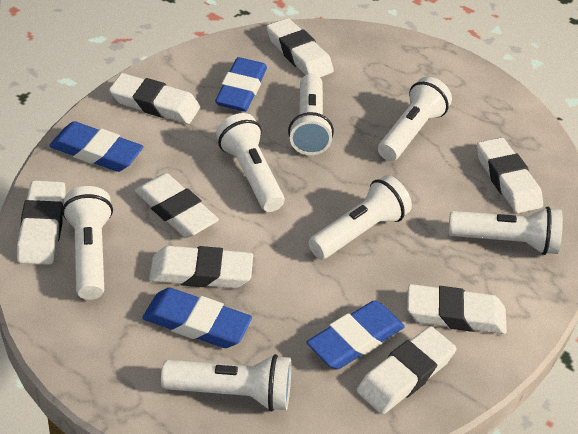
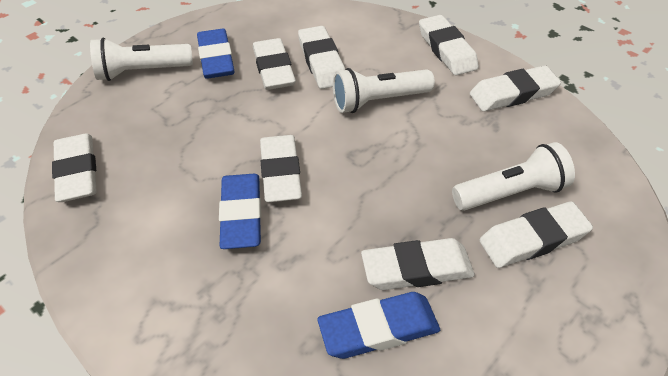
blue eraser: 4 -> 3
white flashlight: 7 -> 3

